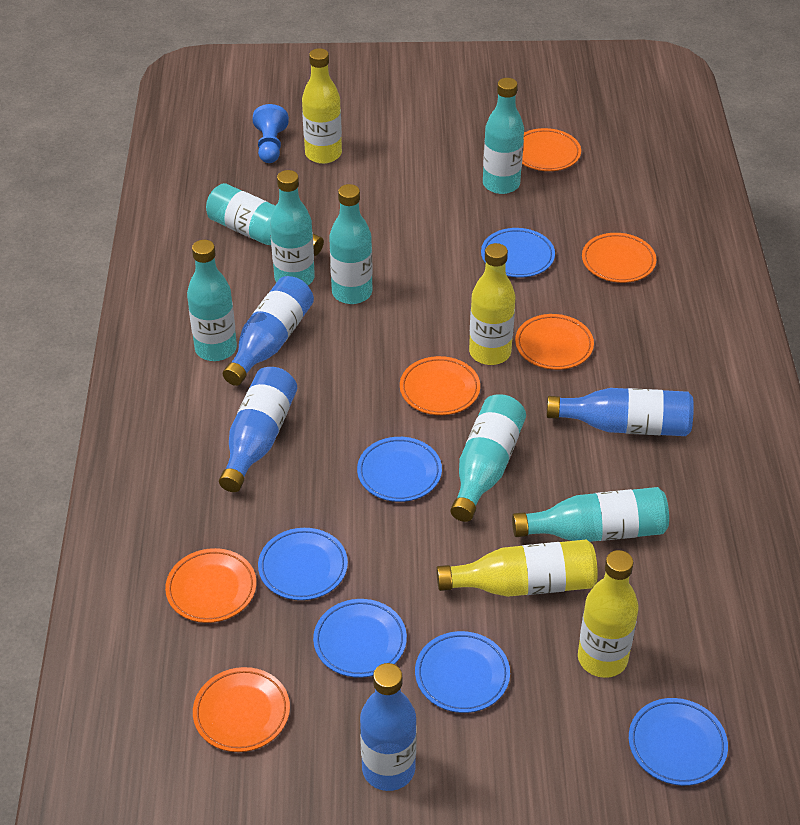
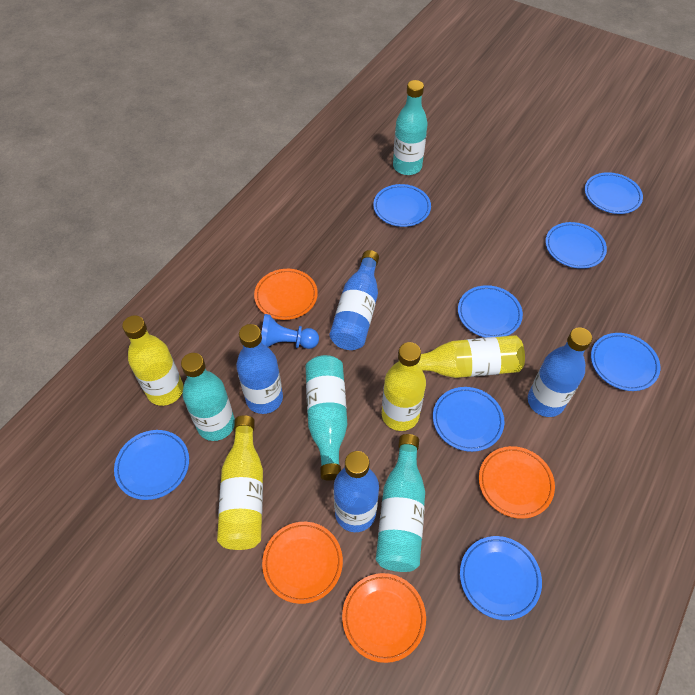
blue plate: 6 -> 8
orange plate: 6 -> 4
turquoise bottle: 7 -> 4

